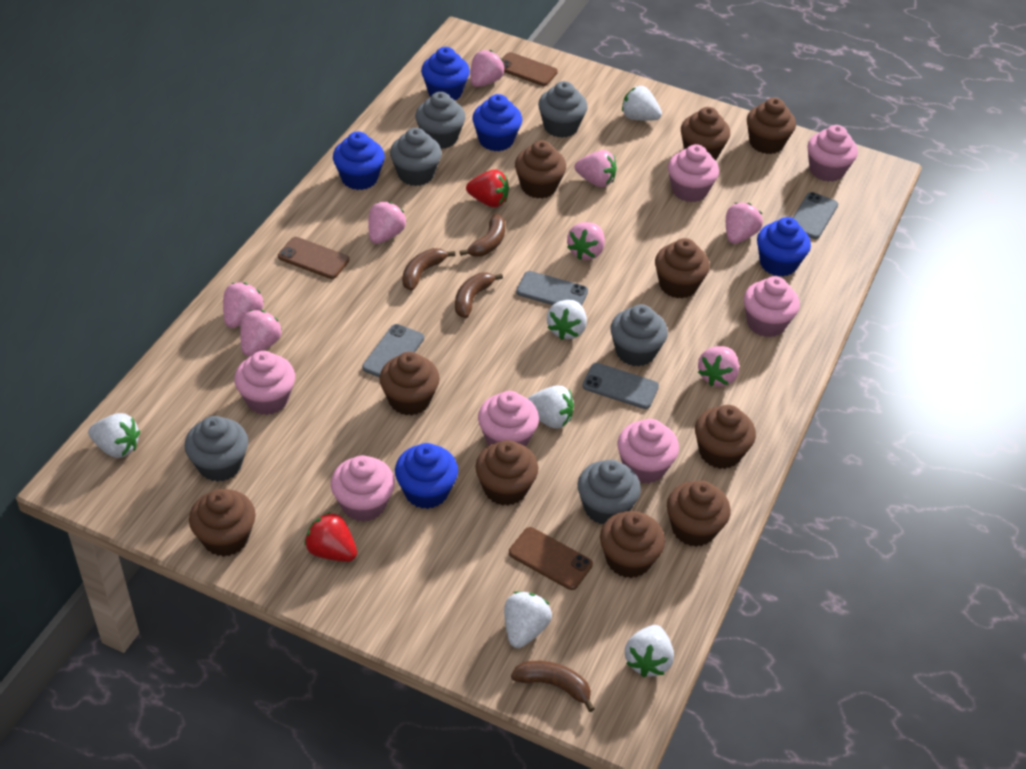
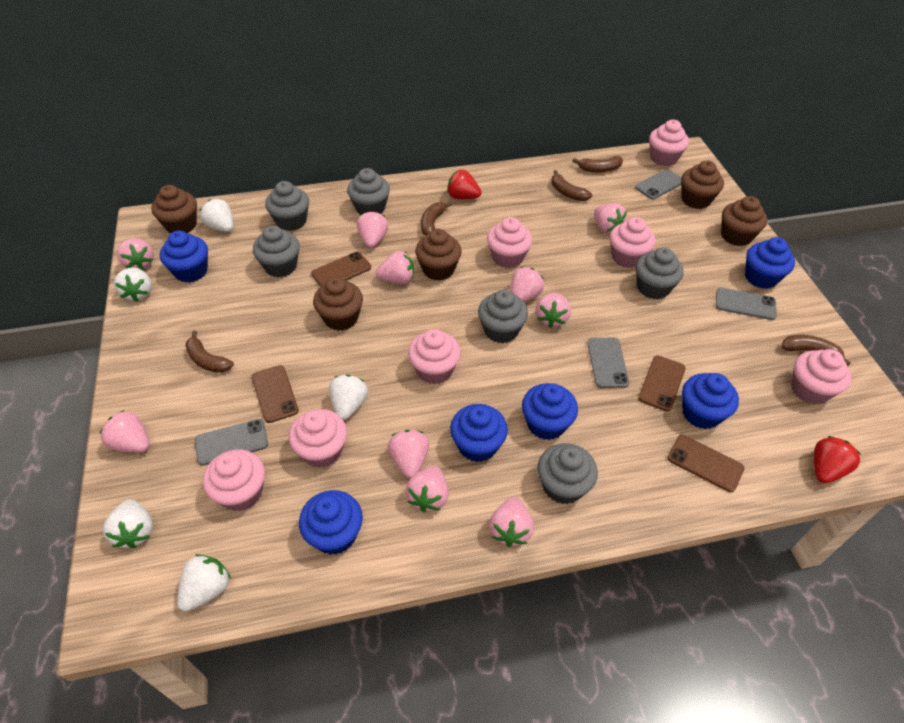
blue cupcake: 5 -> 6
brown banana: 4 -> 5
brown cupcake: 10 -> 5
brown phone: 3 -> 4
pink strawberry: 8 -> 10
white strawberry: 6 -> 5

